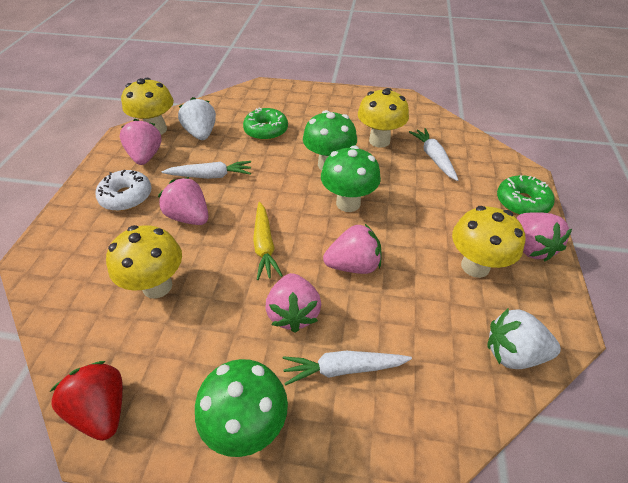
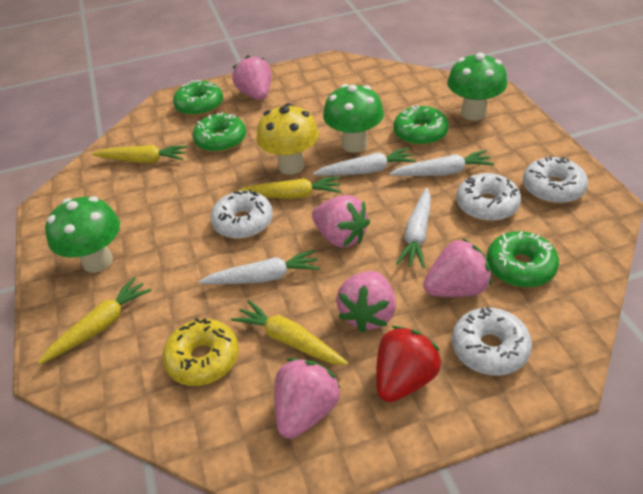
green donut: 2 -> 4
white carrot: 3 -> 4
white donut: 1 -> 4
white strawberry: 2 -> 0
yellow carrot: 1 -> 4
yellow donut: 0 -> 1
yellow mushroom: 4 -> 1

